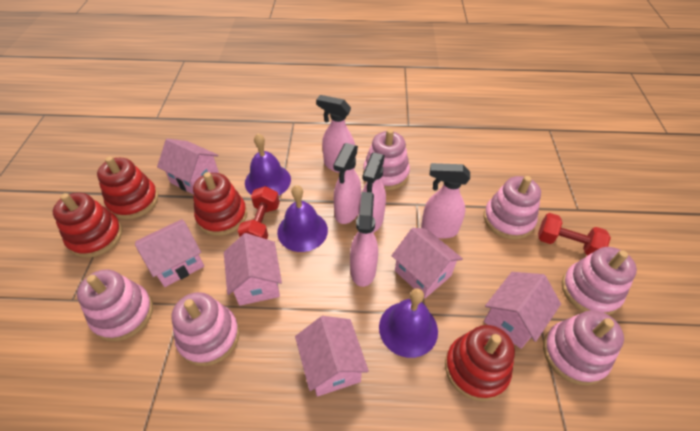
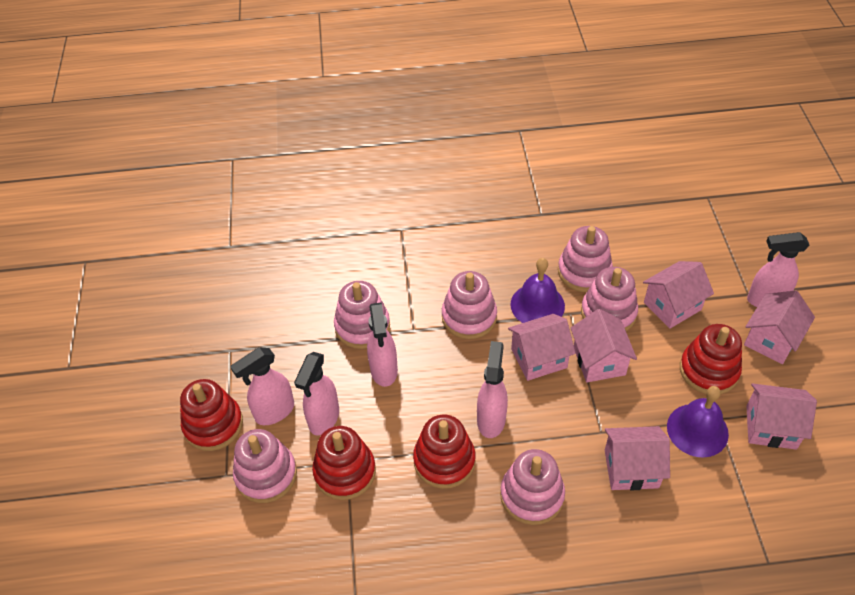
purple bell: 3 -> 2
red dumbbell: 2 -> 0

